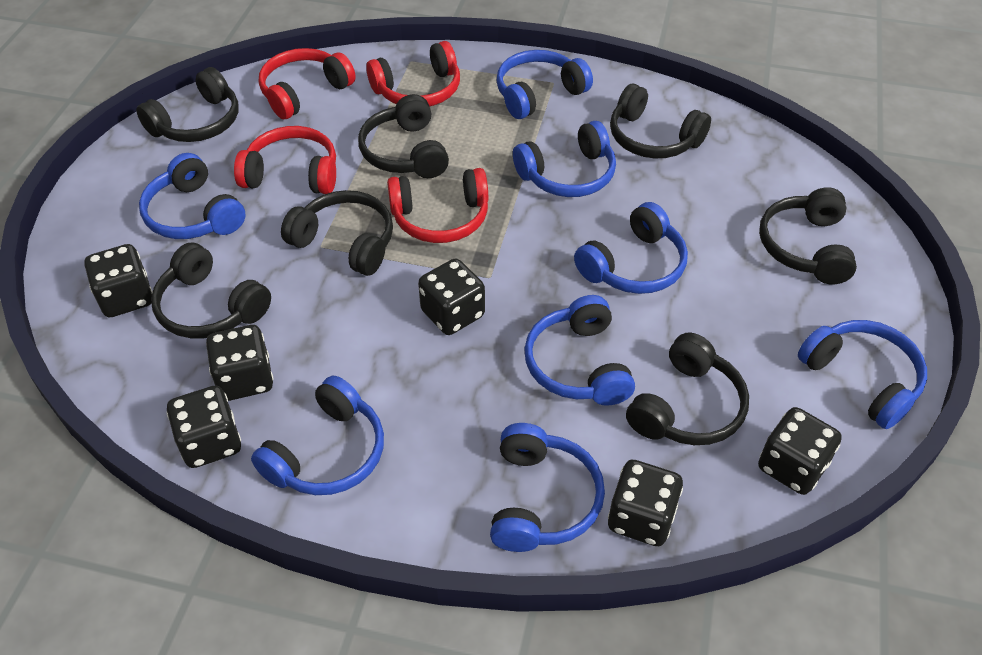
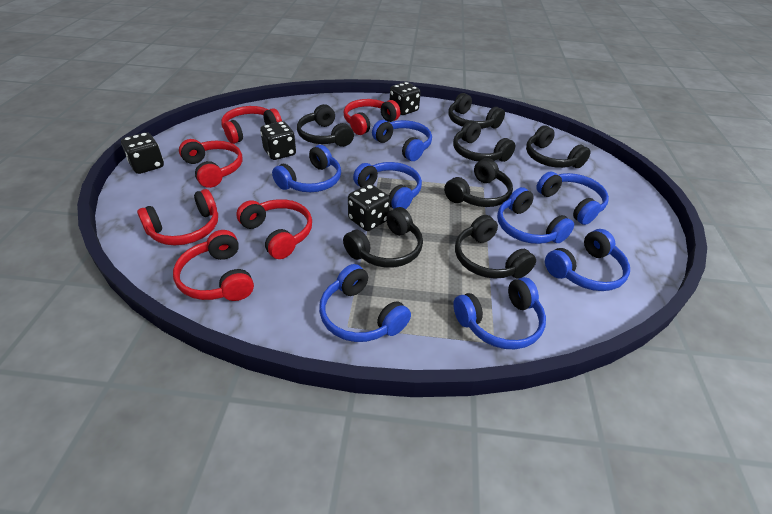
black dice: 6 -> 4
red headphones: 4 -> 6

